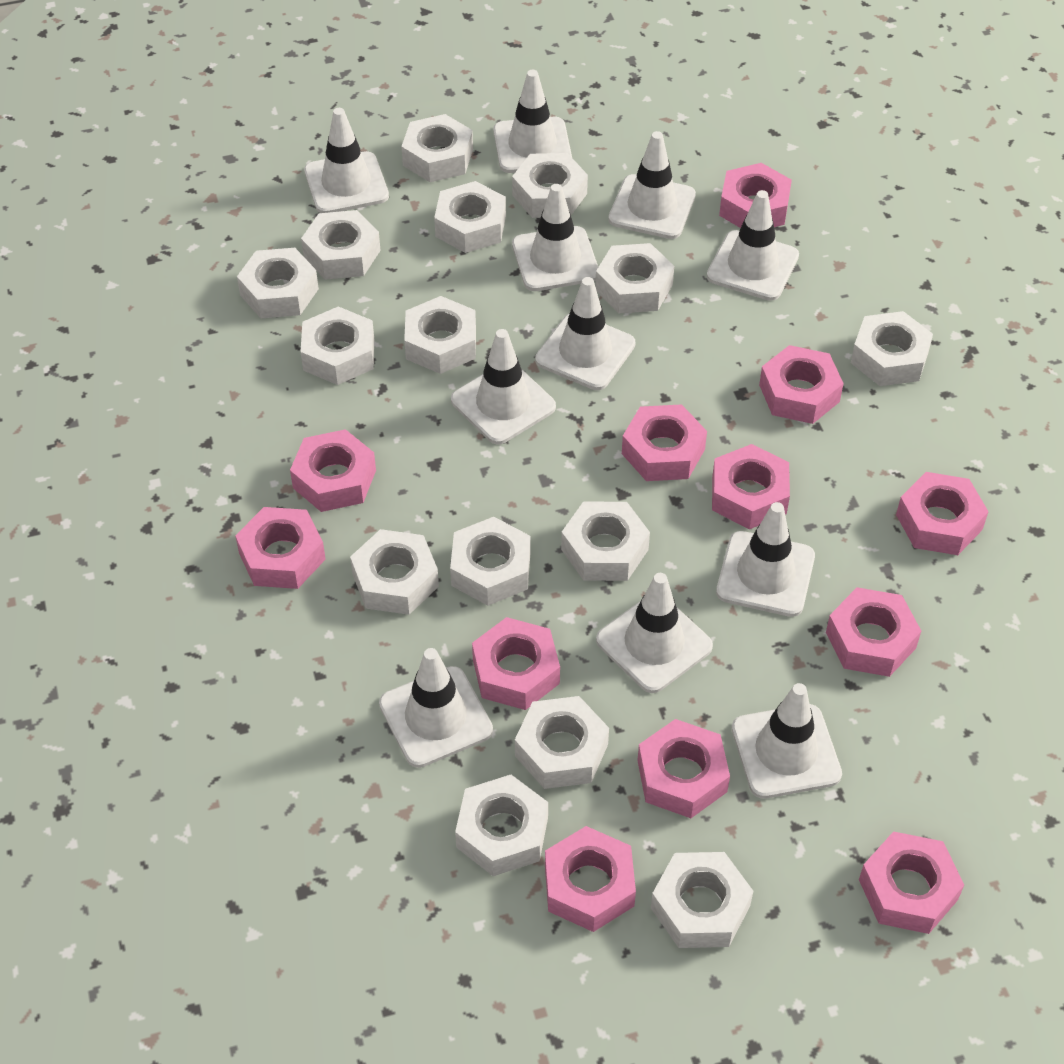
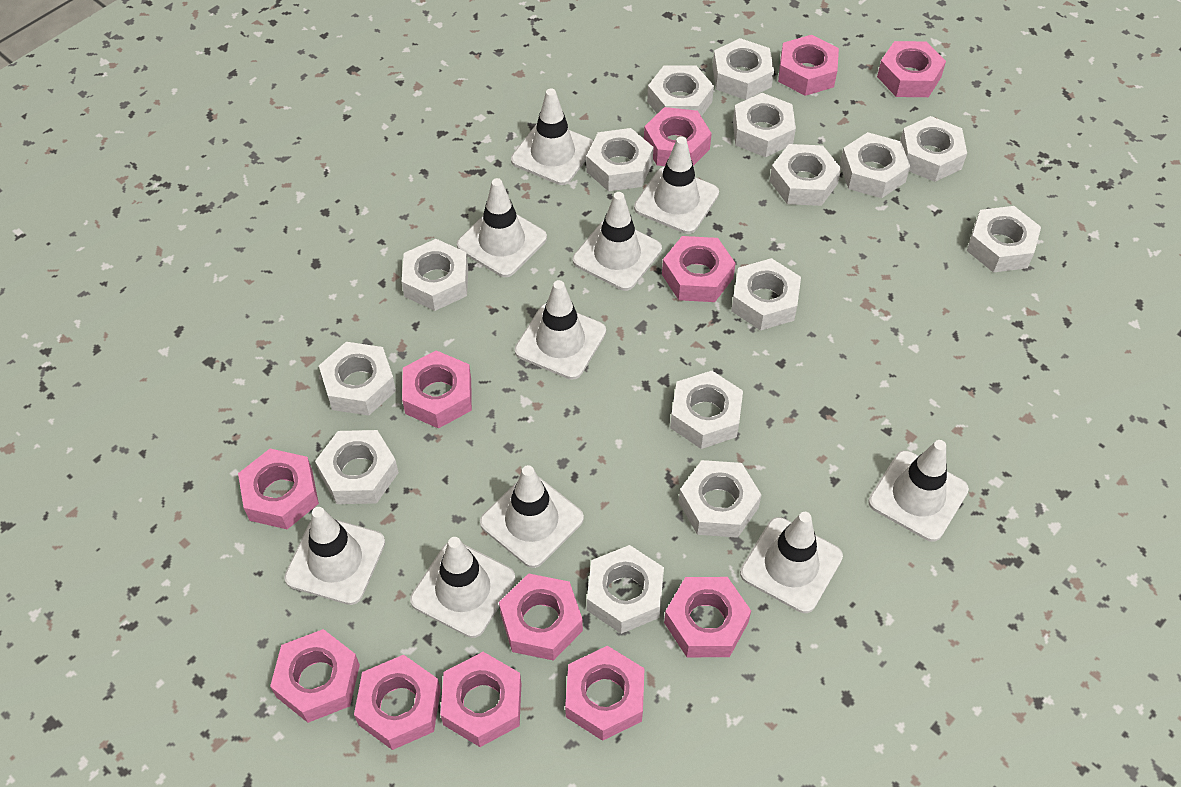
white traffic cone: 11 -> 10

